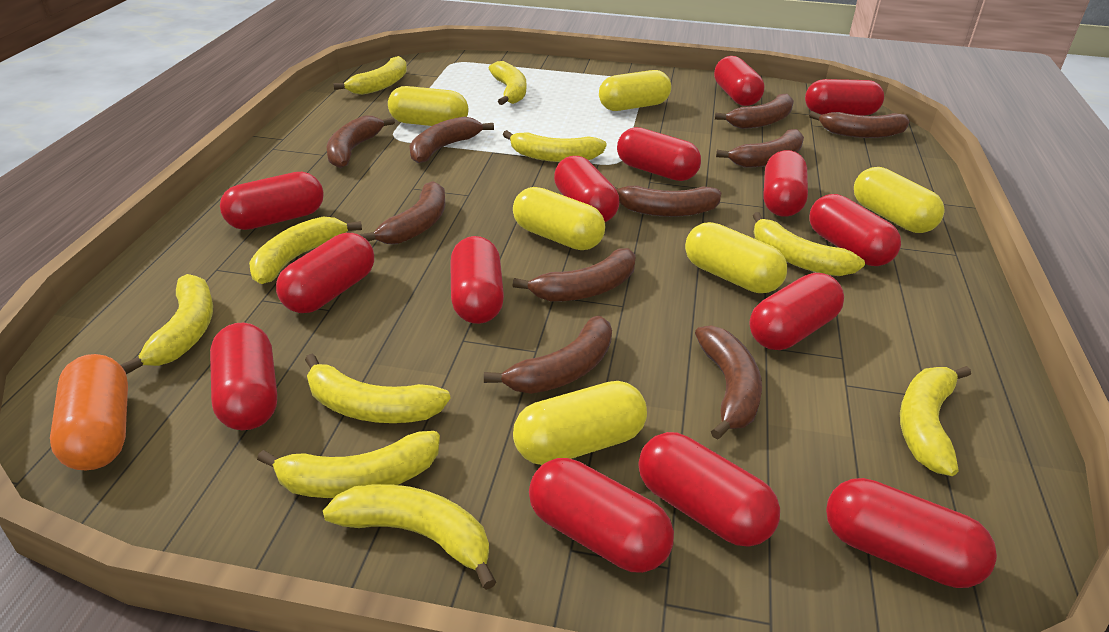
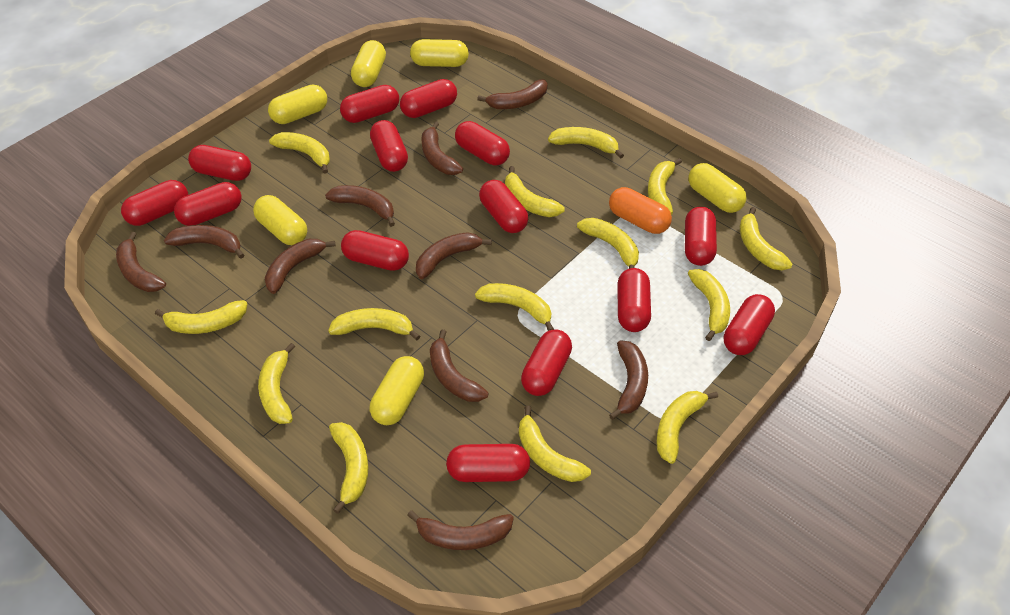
yellow banana: 10 -> 14

